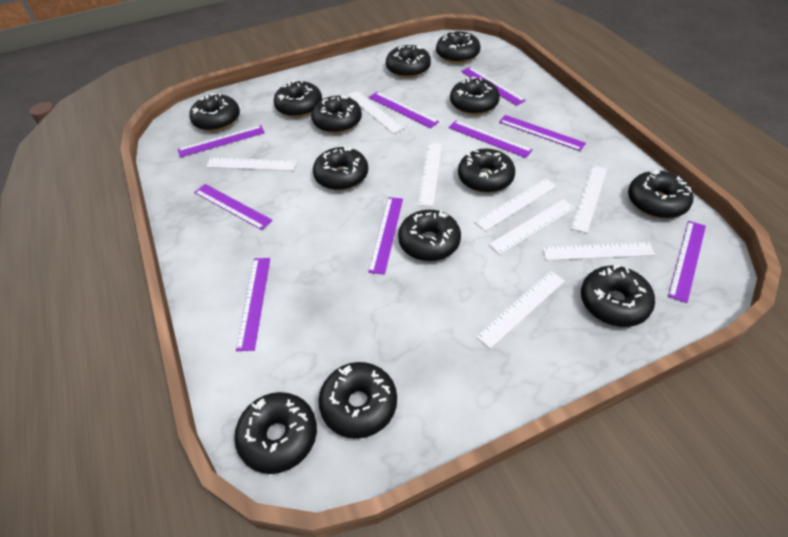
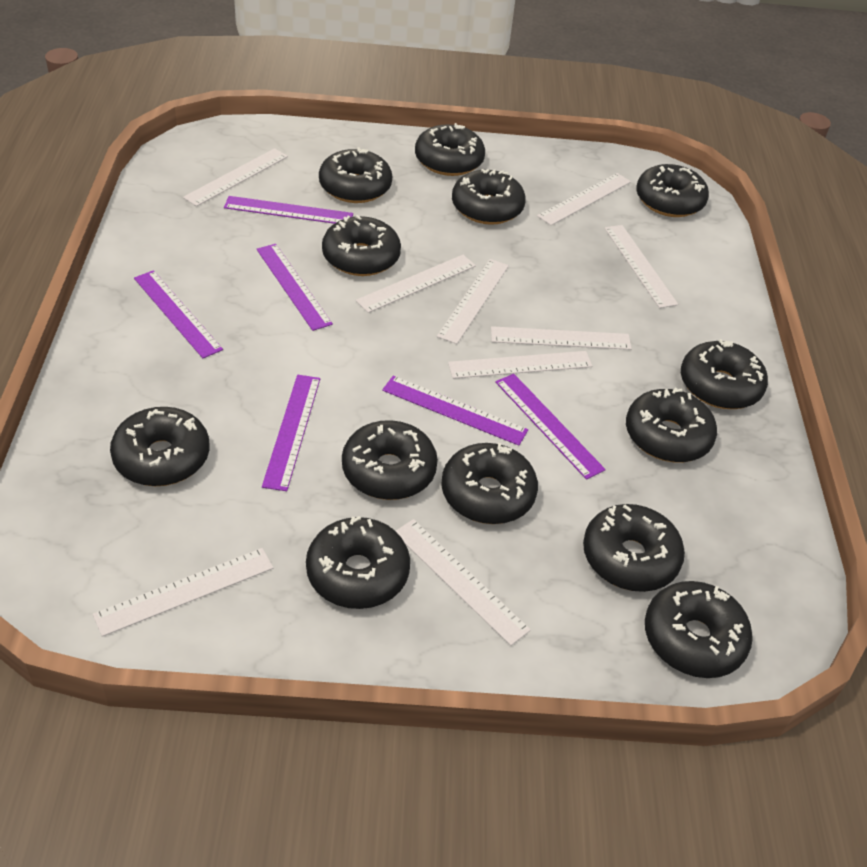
purple ruler: 9 -> 6
white ruler: 8 -> 9

